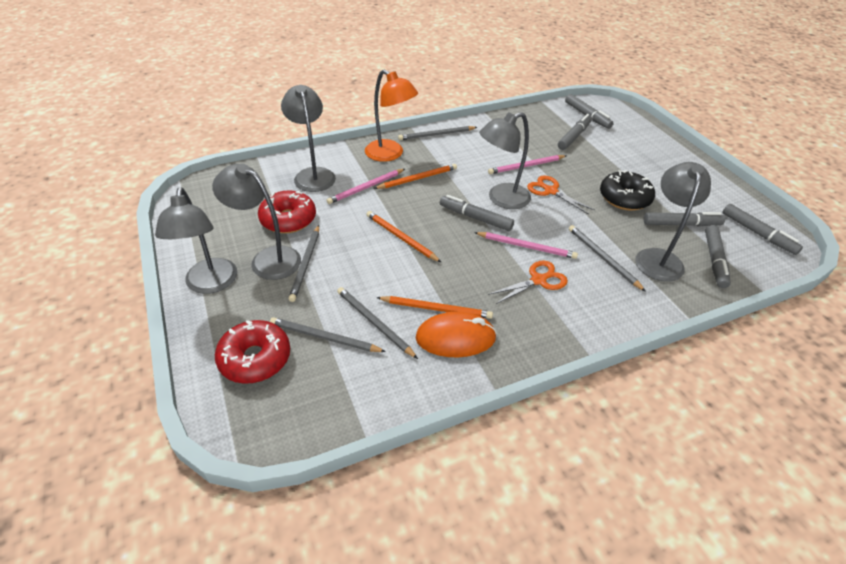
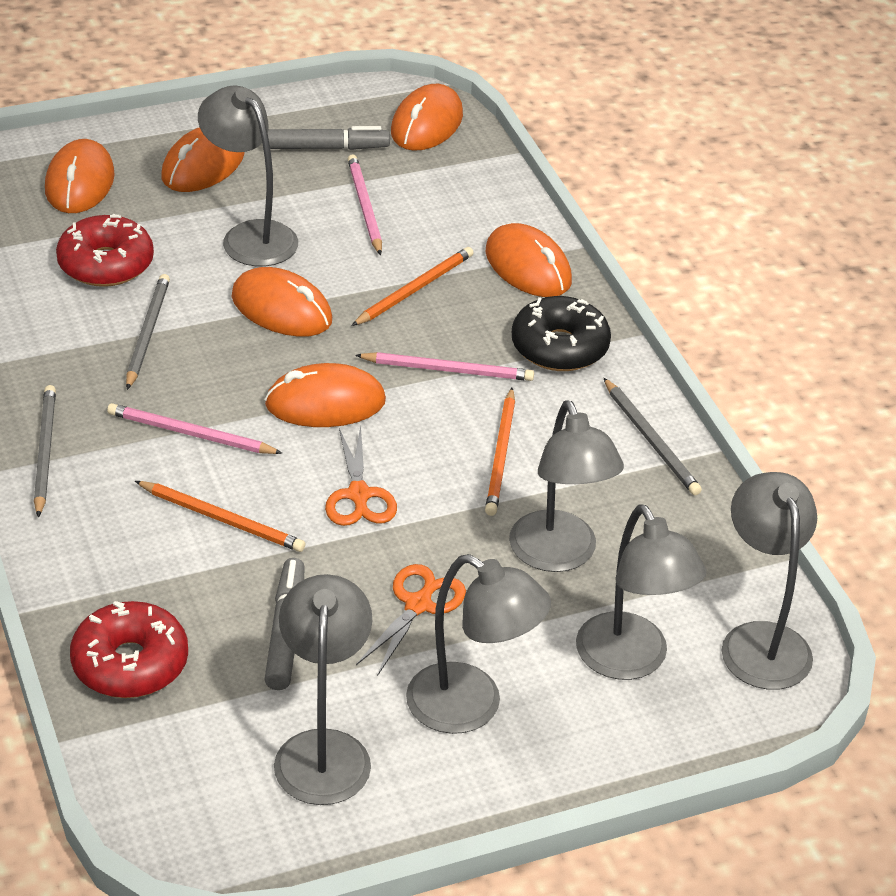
grey lamp: 5 -> 6
grey marker: 6 -> 2
grey pencil: 5 -> 3
orange lamp: 1 -> 0
orange mouse: 1 -> 6

